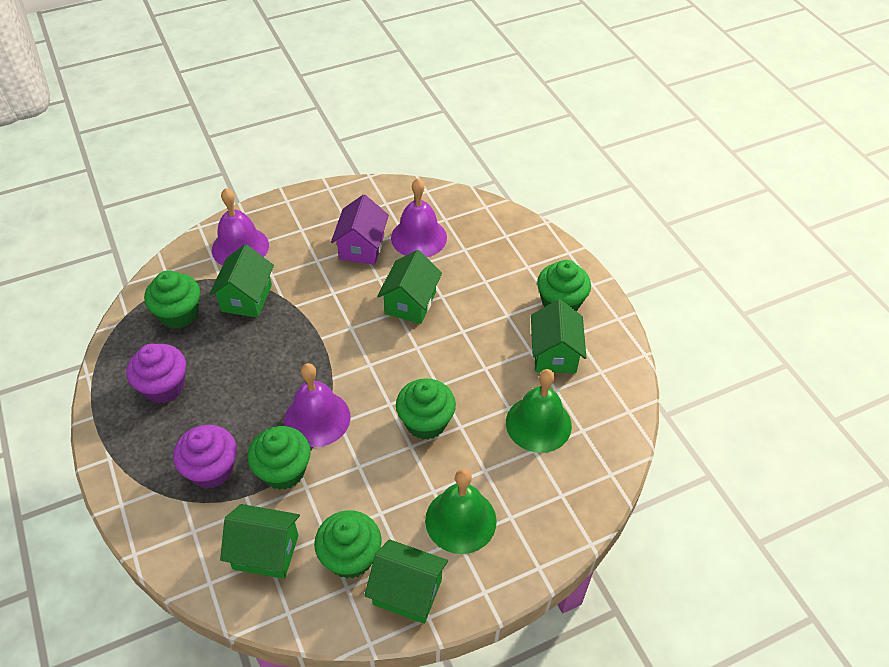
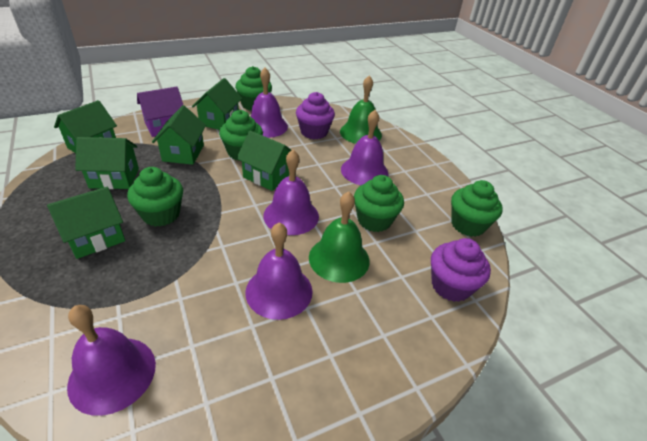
green house: 5 -> 6
purple bell: 3 -> 5

